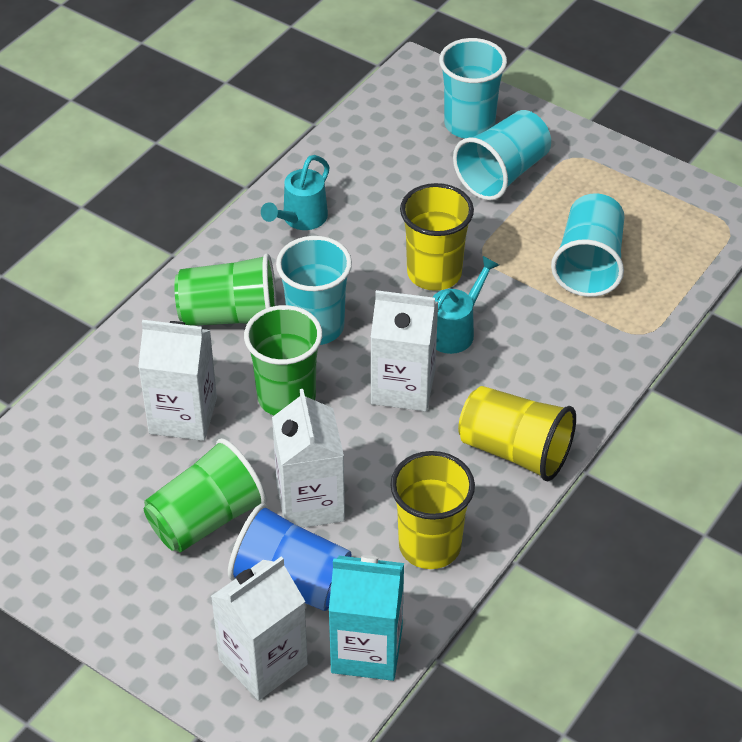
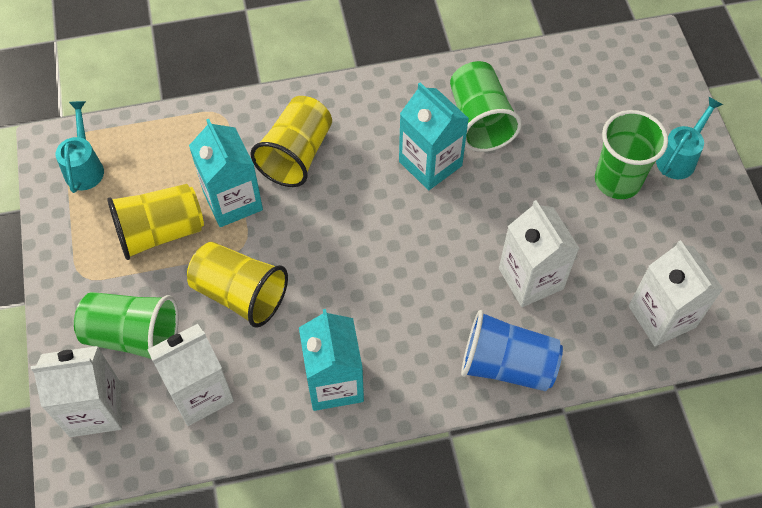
turquoise carton: 1 -> 3
turquoise cup: 4 -> 0

